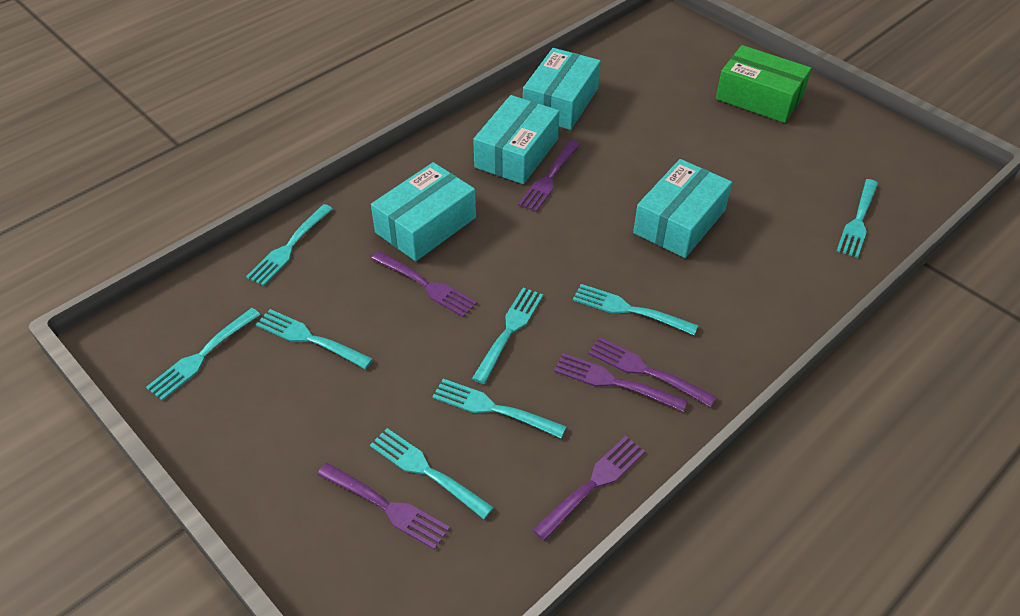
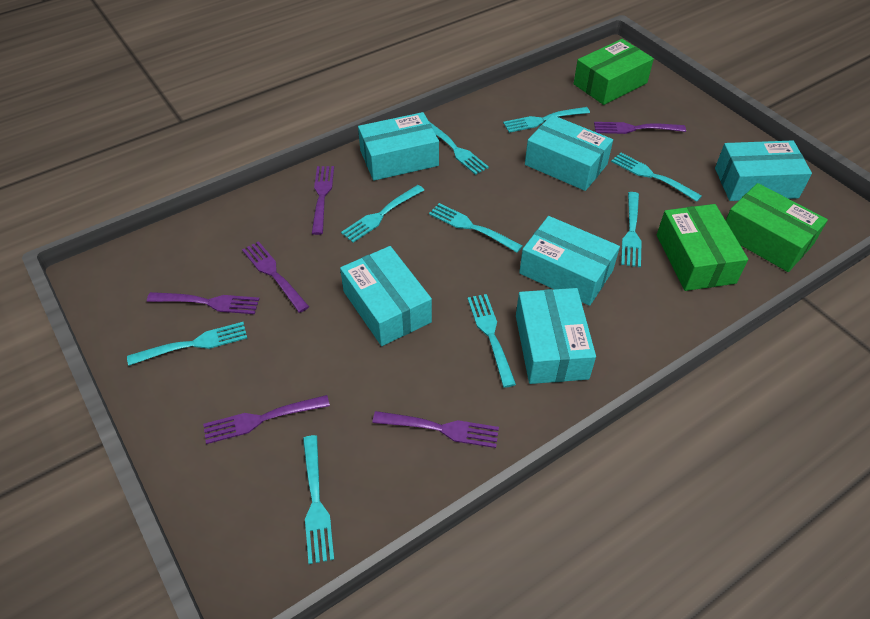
green box: 1 -> 3
turquoise box: 4 -> 6
turquoise fork: 8 -> 9

